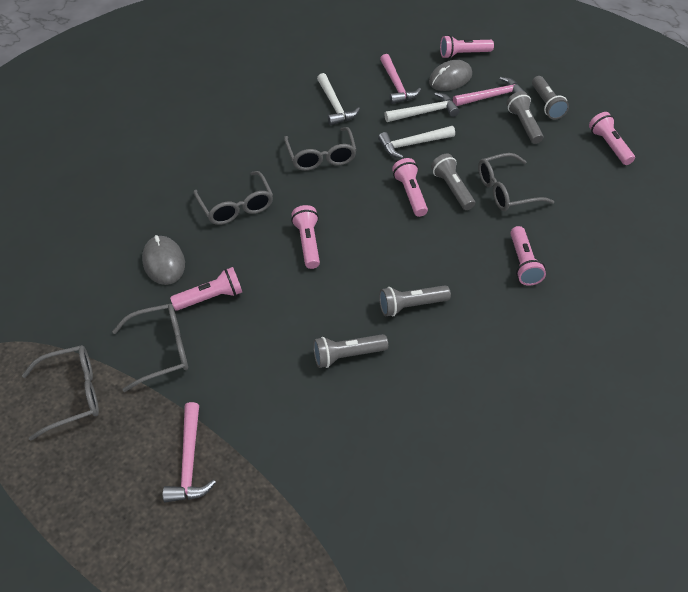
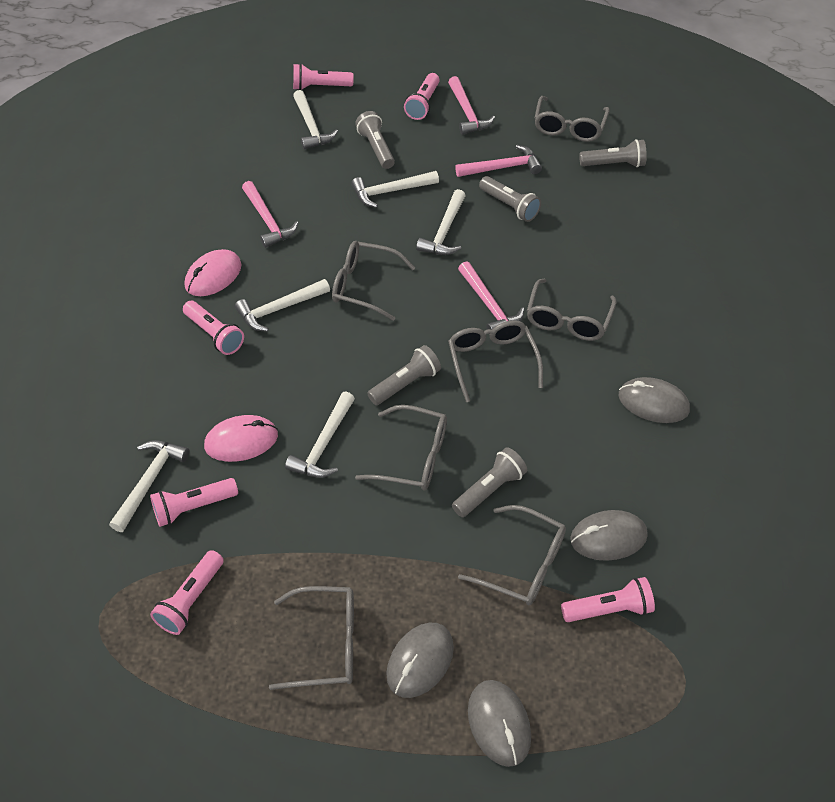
grey glasses: 5 -> 7
grey mouse: 2 -> 4
pink hammer: 3 -> 4
pink mouse: 0 -> 2
white hammer: 3 -> 6

